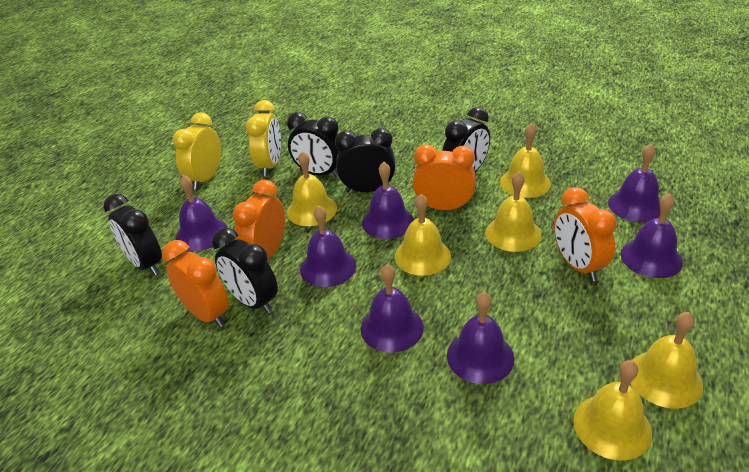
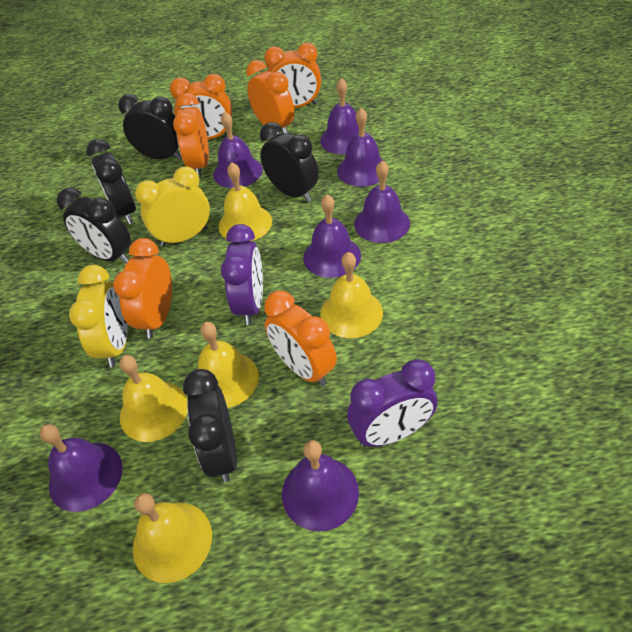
orange clock: 4 -> 6
purple clock: 0 -> 2
yellow bell: 6 -> 5

